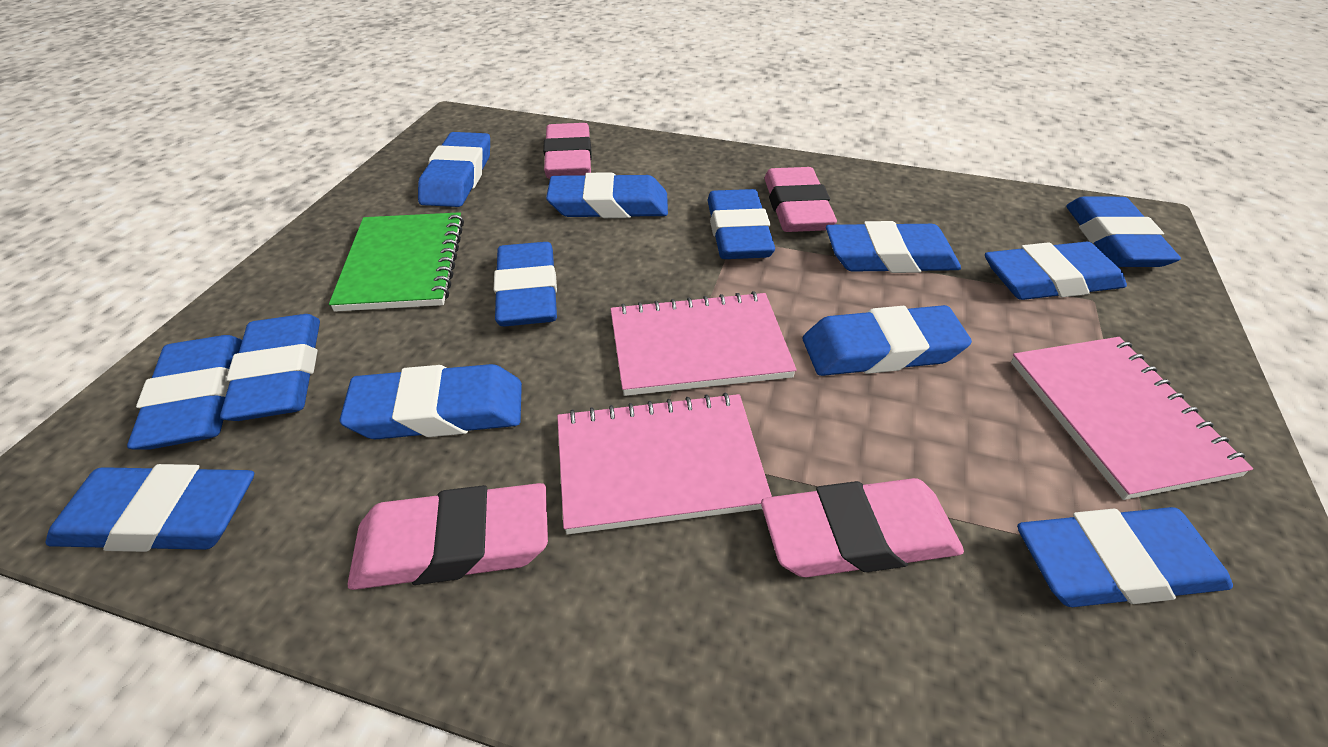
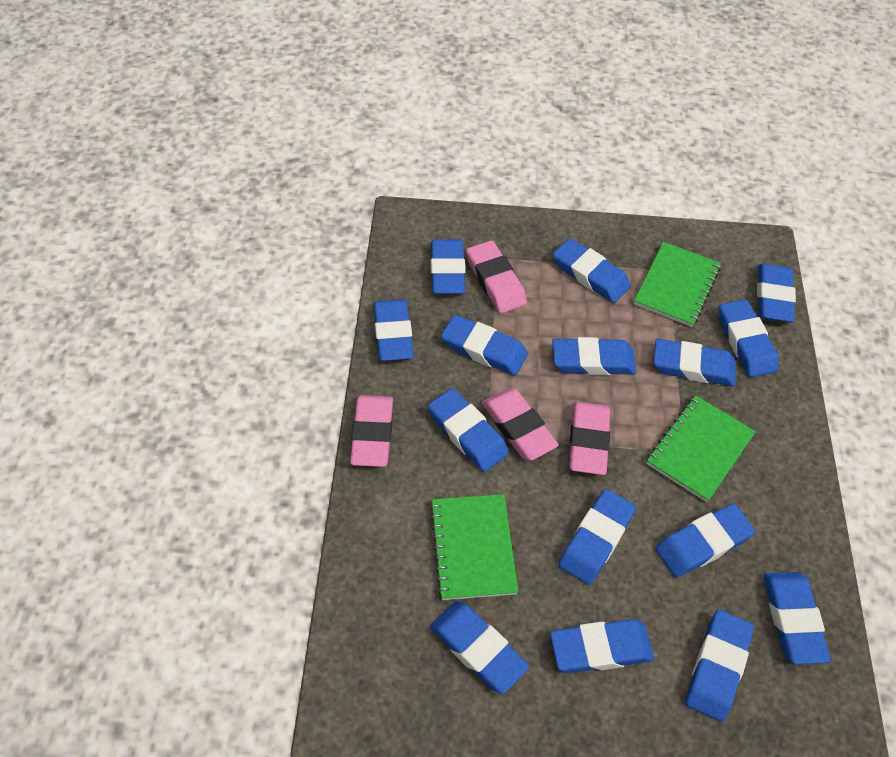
blue eraser: 13 -> 15
green notebook: 1 -> 3
pink notebook: 3 -> 0

